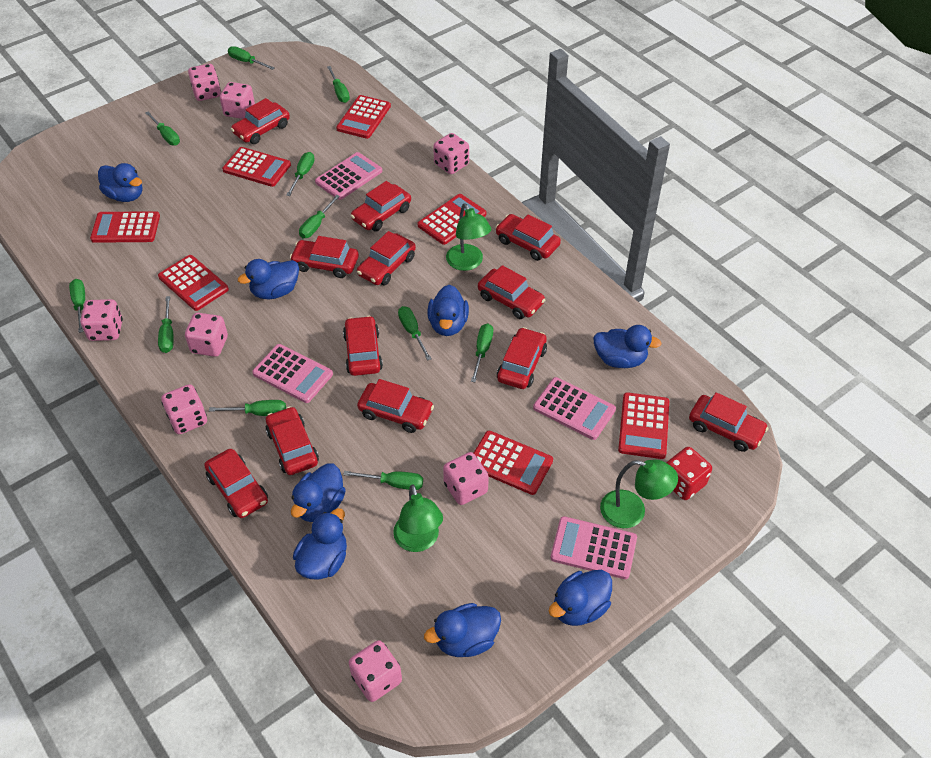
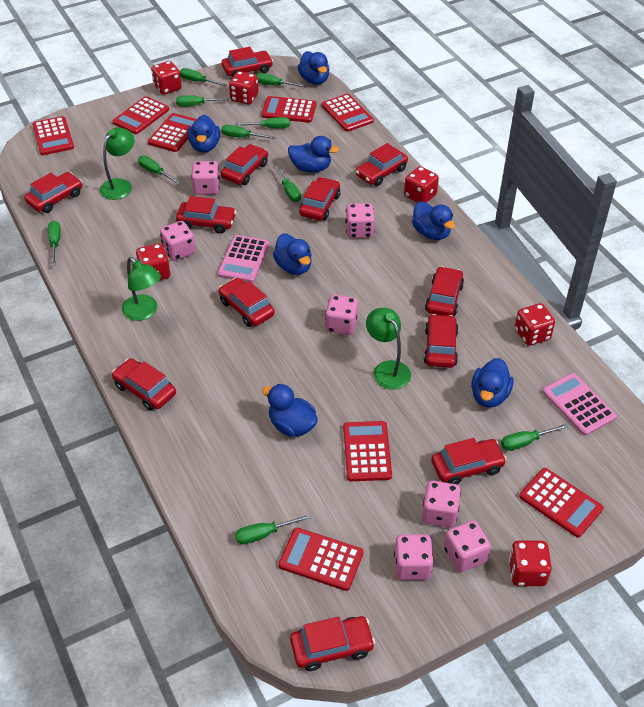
blue duck: 8 -> 7
green screwdriver: 11 -> 10
pink calculator: 4 -> 2
pink dice: 8 -> 7
red calculator: 7 -> 8
red dice: 1 -> 6

